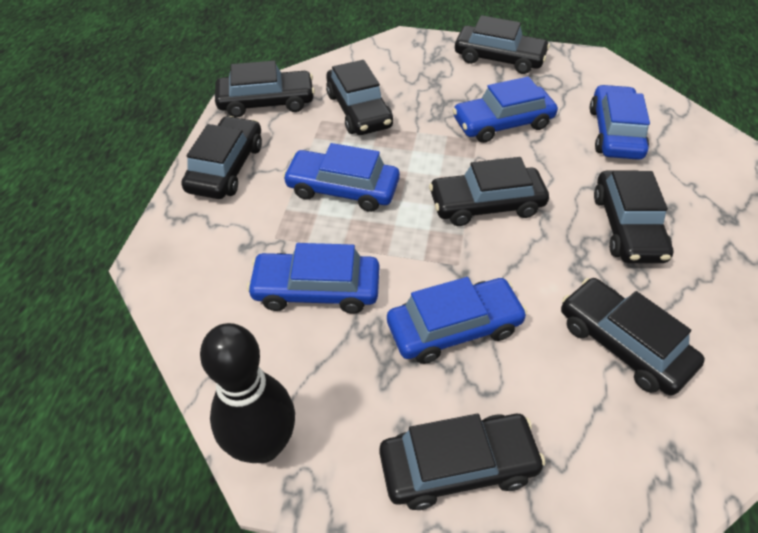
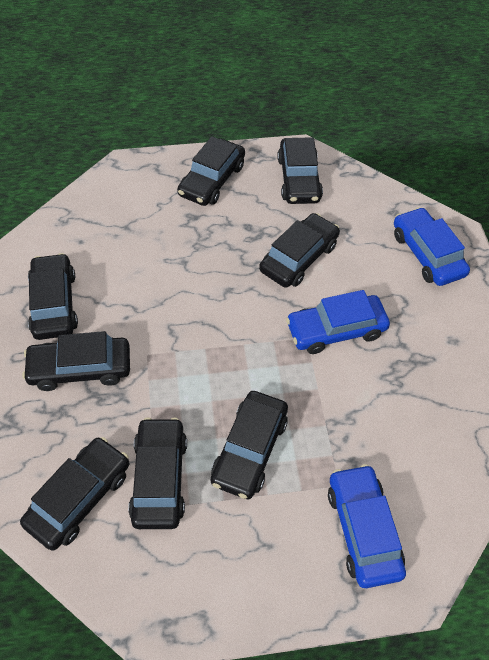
black bowling pin: 1 -> 0
blue car: 5 -> 3

